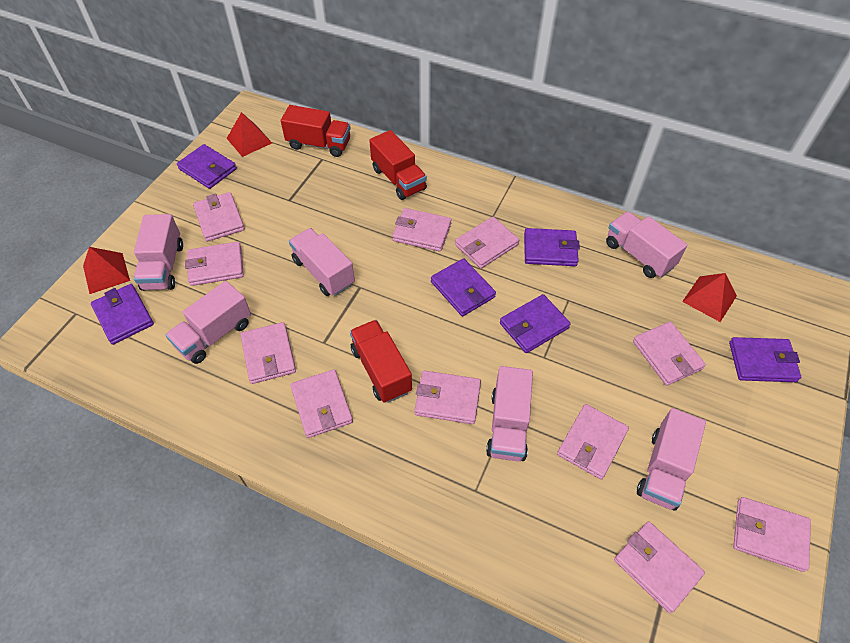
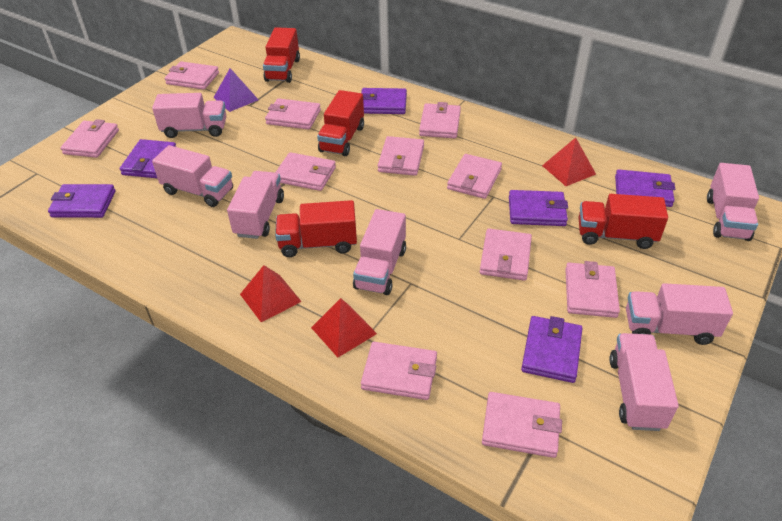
pink truck: 6 -> 7
purple pyramid: 0 -> 1
red truck: 3 -> 4

